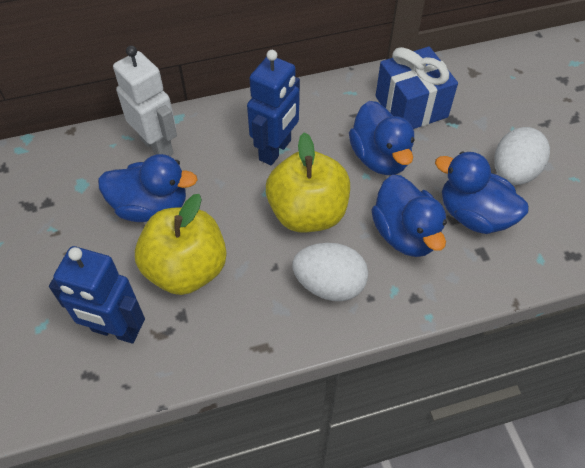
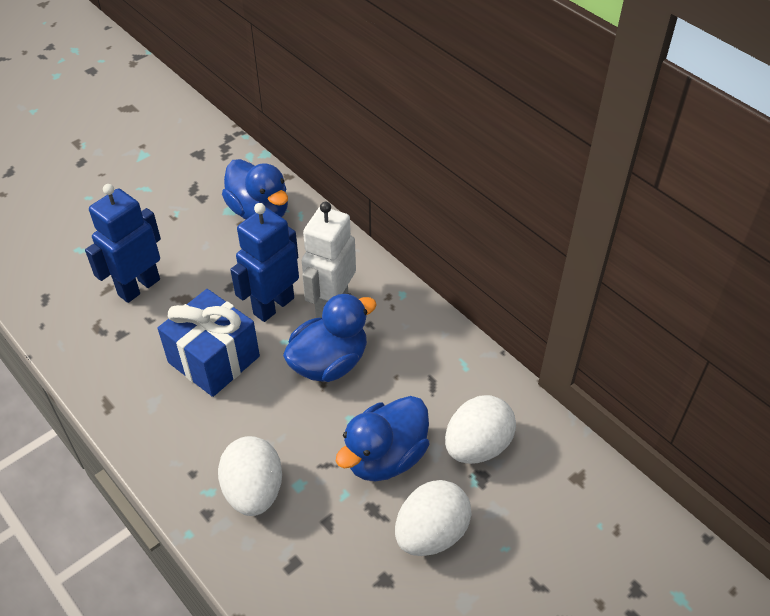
blue duck: 4 -> 3
white egg: 2 -> 3
yellow apple: 2 -> 0

